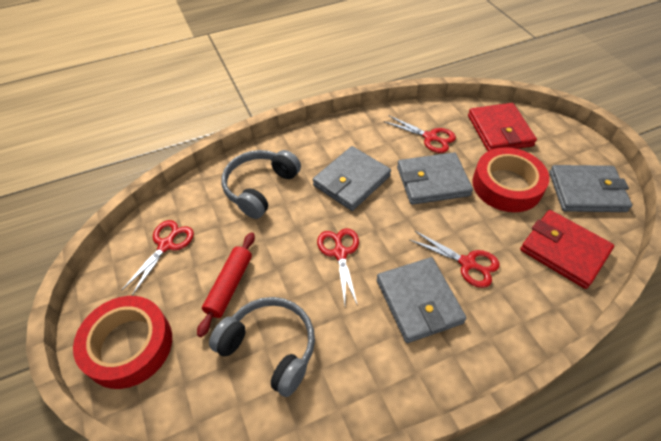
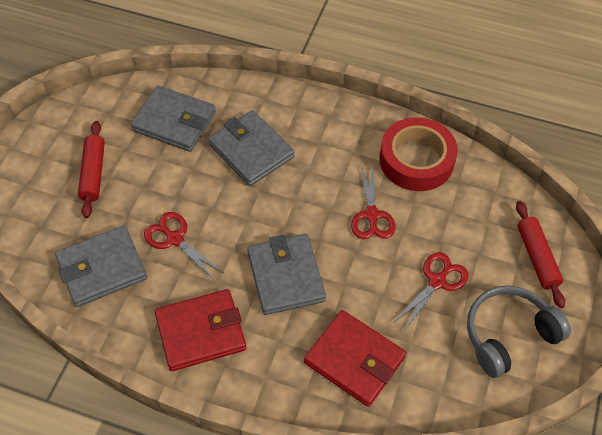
grey headphones: 2 -> 1
red rolling pin: 1 -> 2
red scissors: 4 -> 3
red tape: 2 -> 1

